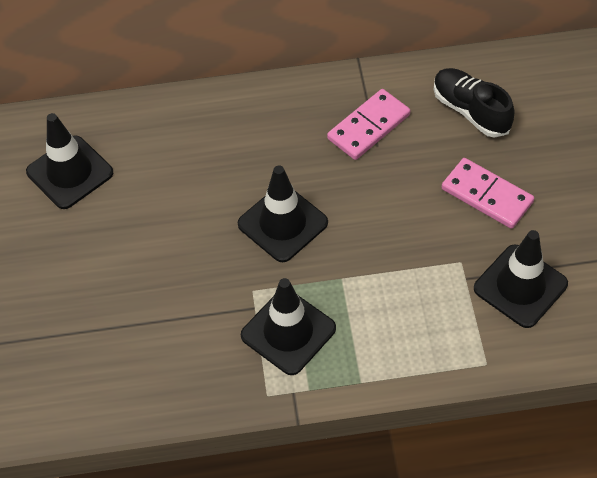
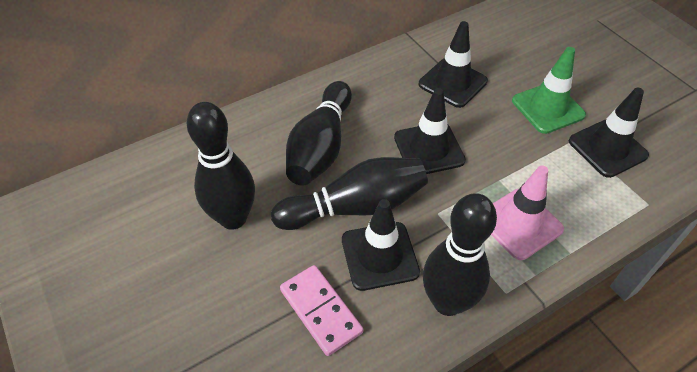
black bowling pin: 0 -> 4
black shoe: 1 -> 0
green traffic cone: 0 -> 1
pink domino: 2 -> 1
pink traffic cone: 0 -> 1

